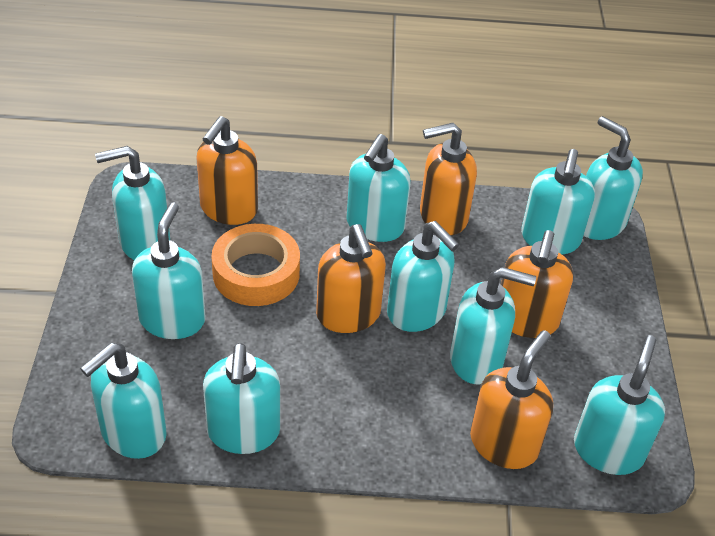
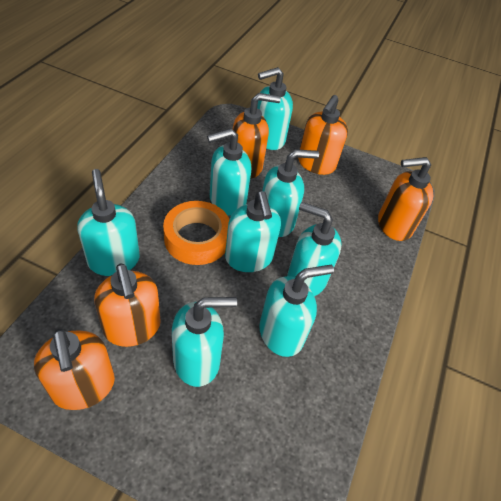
turquoise soap dispenser: 10 -> 8

